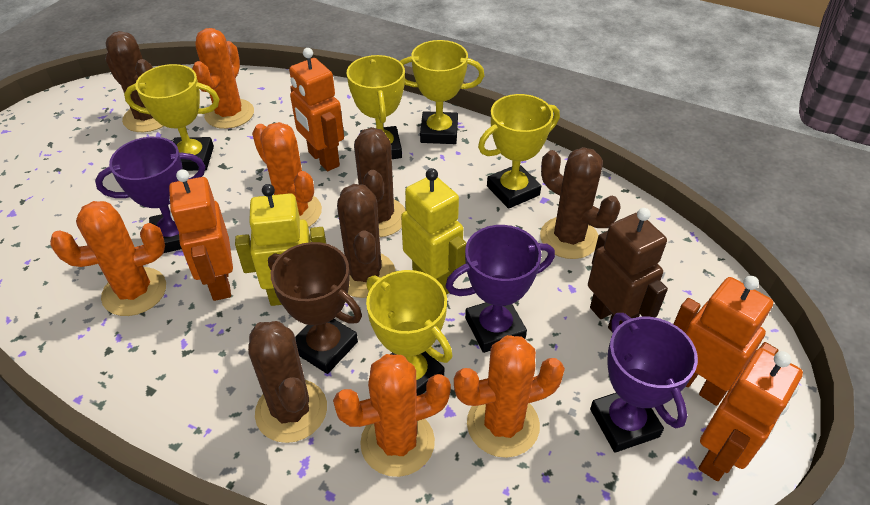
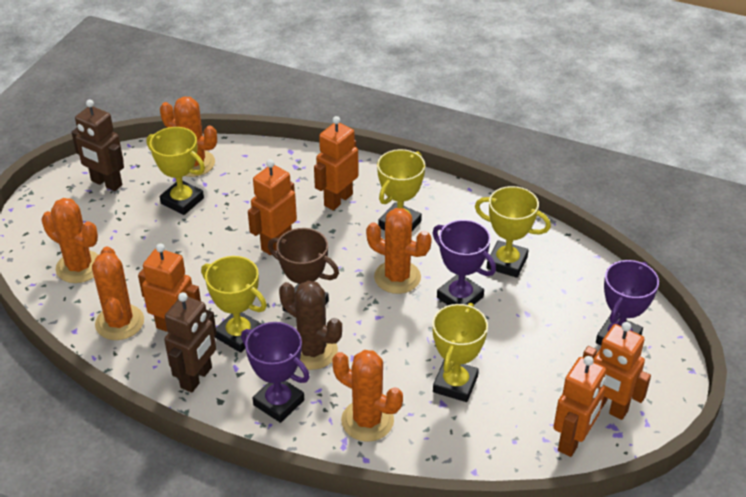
brown cactus: 5 -> 1
brown robot: 1 -> 2
orange robot: 4 -> 5
yellow robot: 2 -> 0

